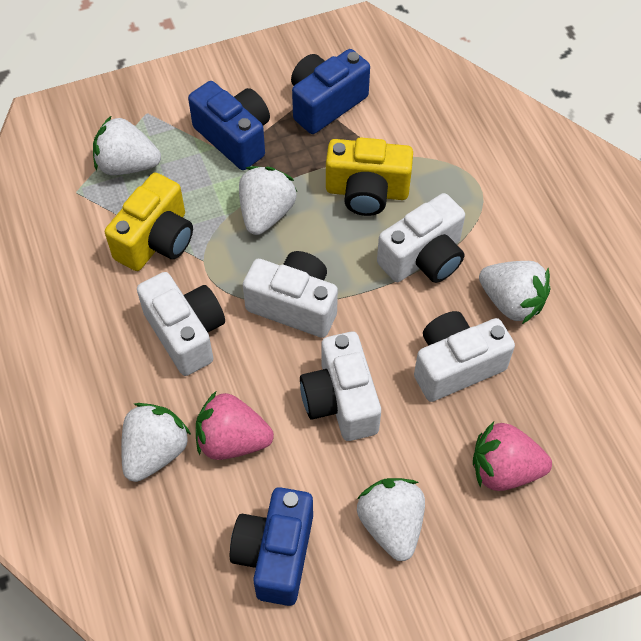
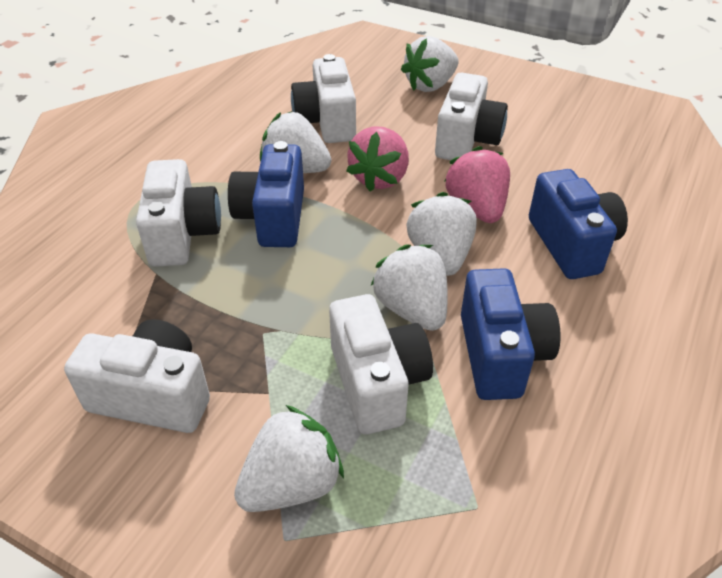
yellow camera: 2 -> 0

